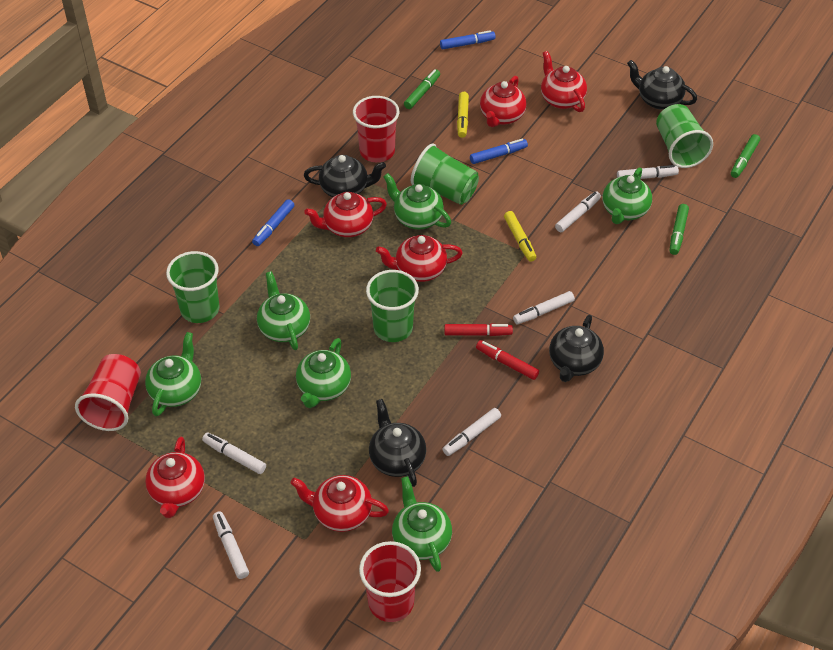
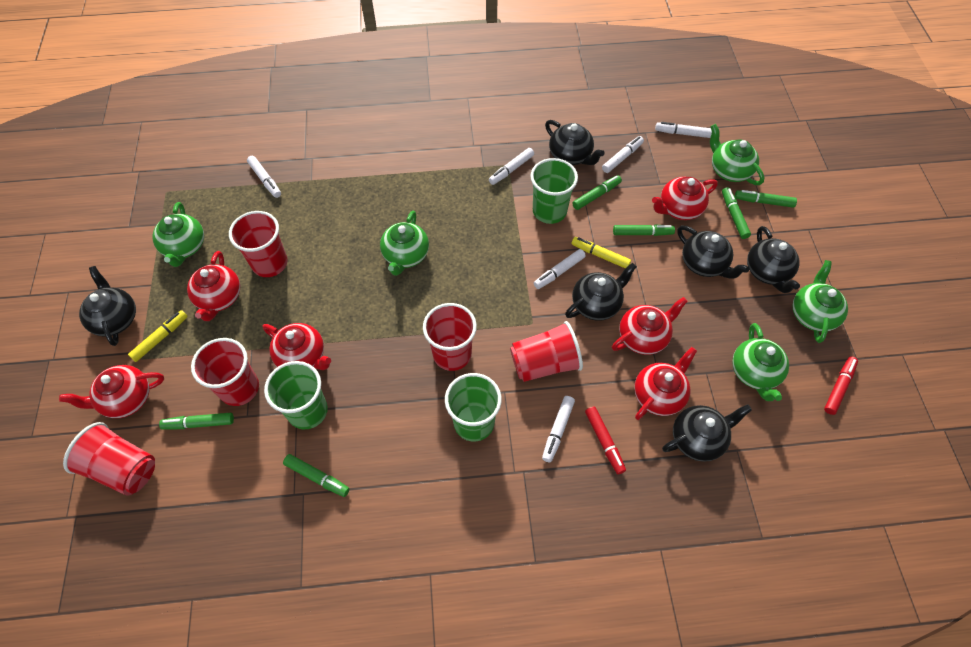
black teapot: 4 -> 6
blue marker: 3 -> 0
green cup: 4 -> 3
green marker: 3 -> 6
green teapot: 6 -> 5
red cup: 3 -> 5

